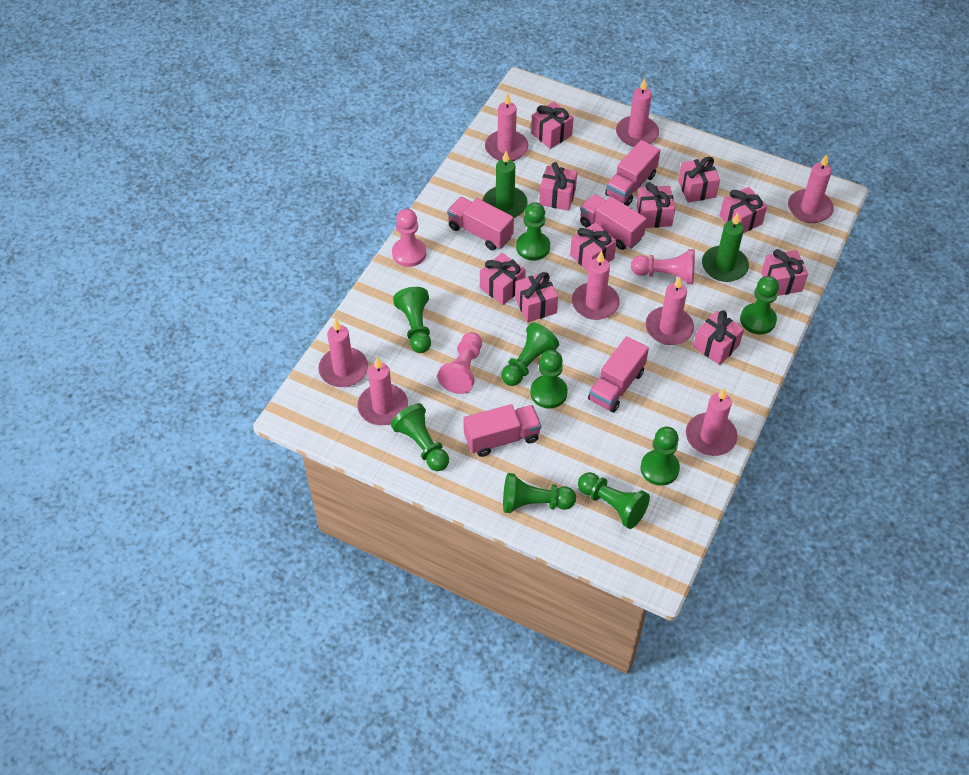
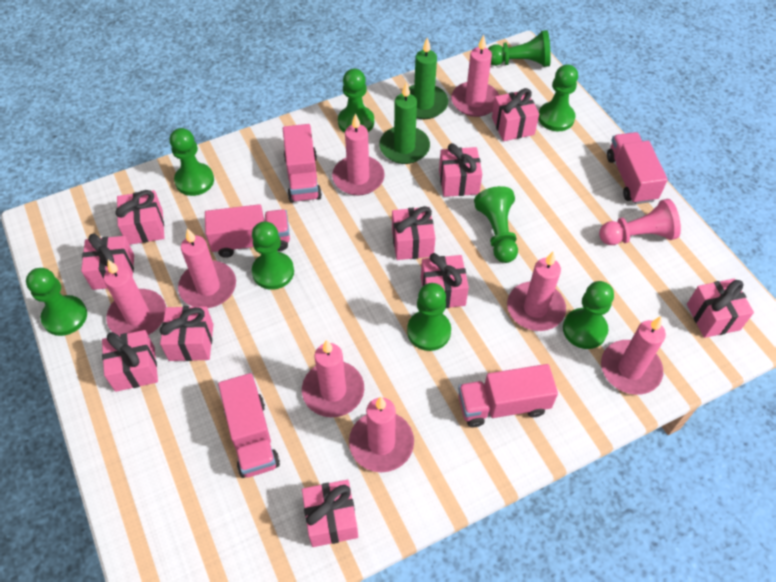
pink pawn: 3 -> 1

